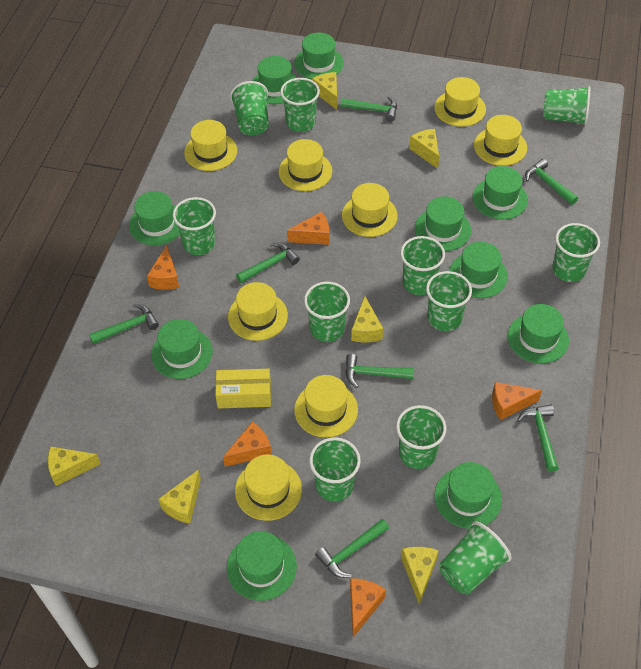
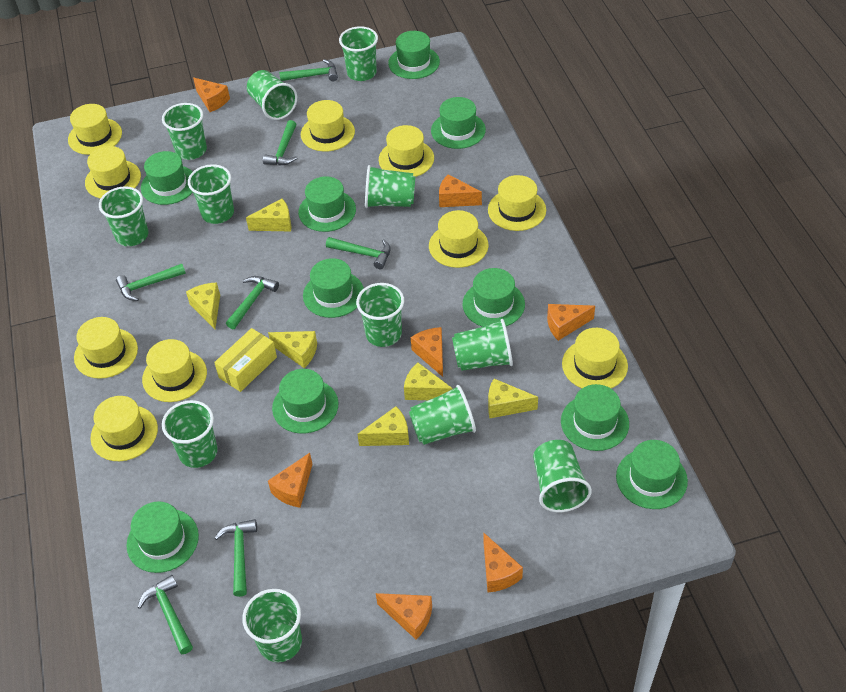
green cup: 11 -> 12
orange cheese: 5 -> 7
yellow hat: 8 -> 10

